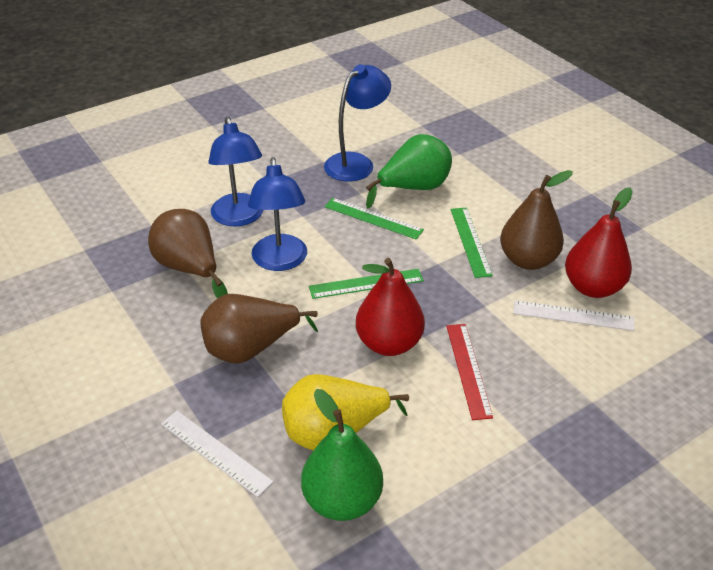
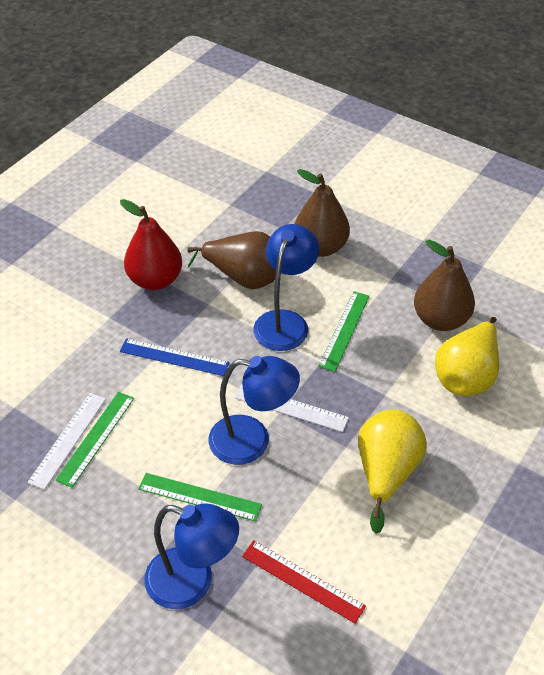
blue ruler: 0 -> 1
green pear: 2 -> 0
red pear: 2 -> 1
yellow pear: 1 -> 2

